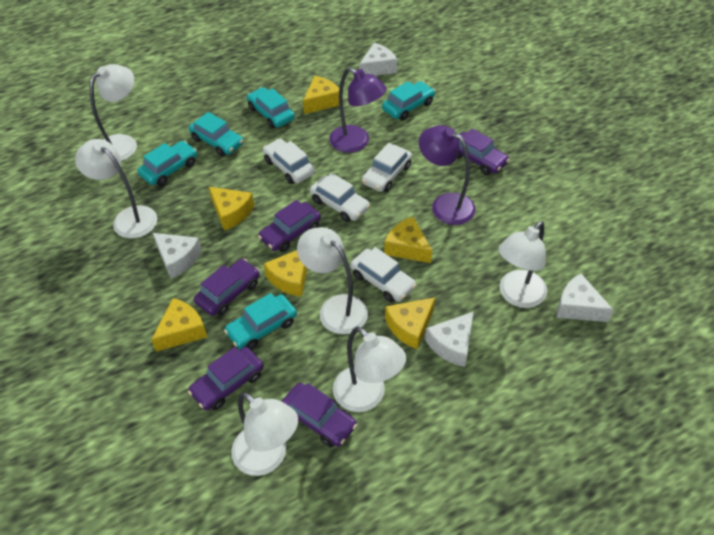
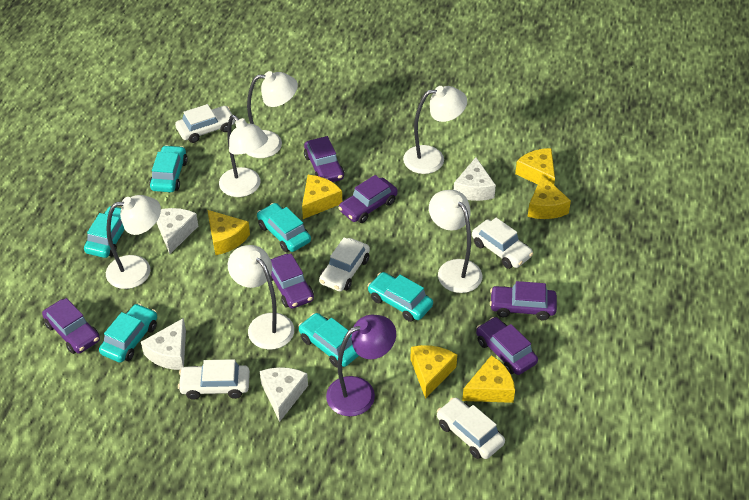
purple car: 5 -> 6
purple lamp: 2 -> 1
turquoise car: 5 -> 6
white car: 4 -> 5

